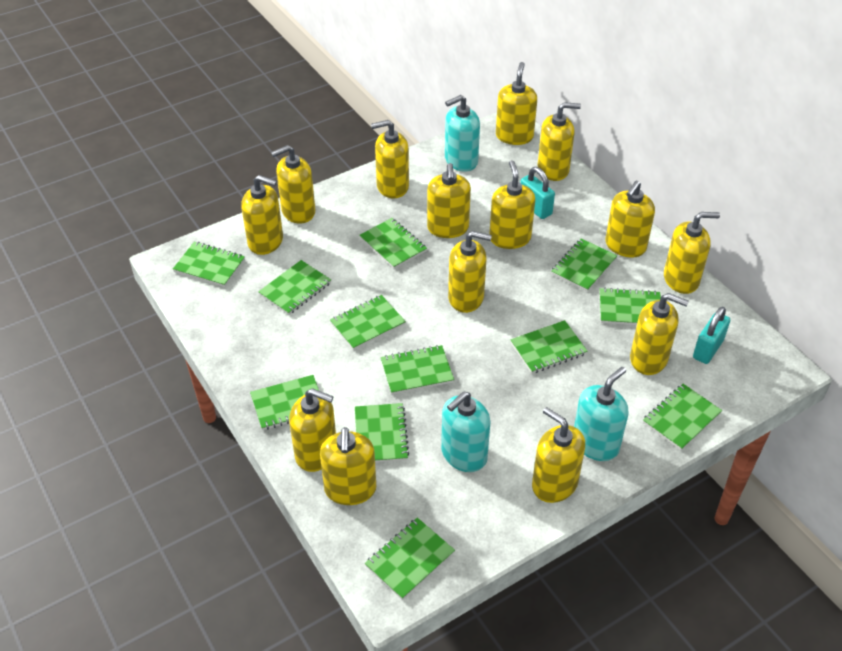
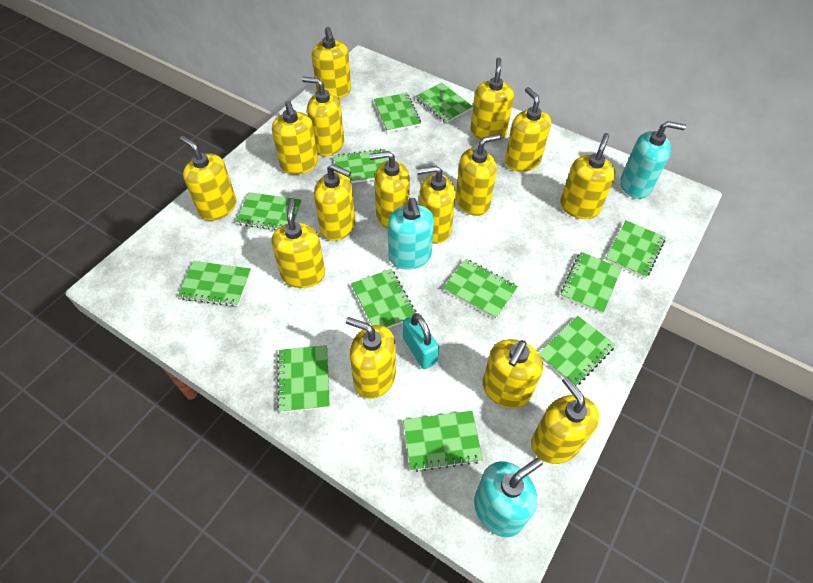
turquoise padlock: 2 -> 1
yellow soap dispenser: 14 -> 15

